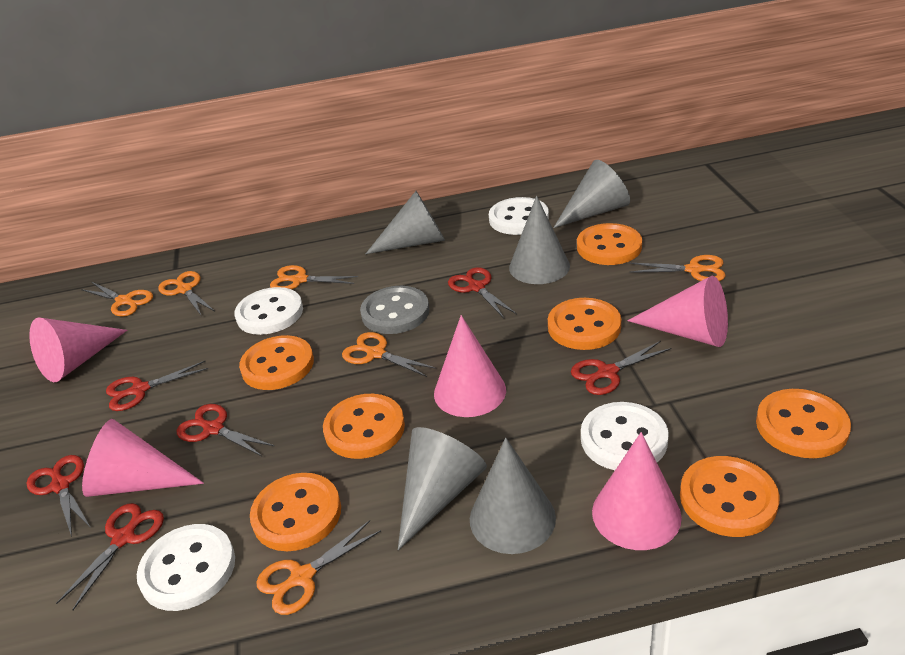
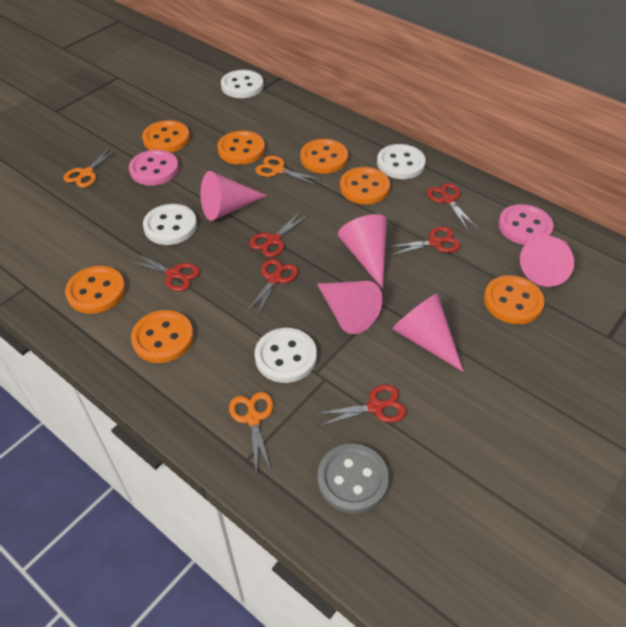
grey cone: 5 -> 0
orange scissors: 6 -> 3
pink button: 0 -> 2

